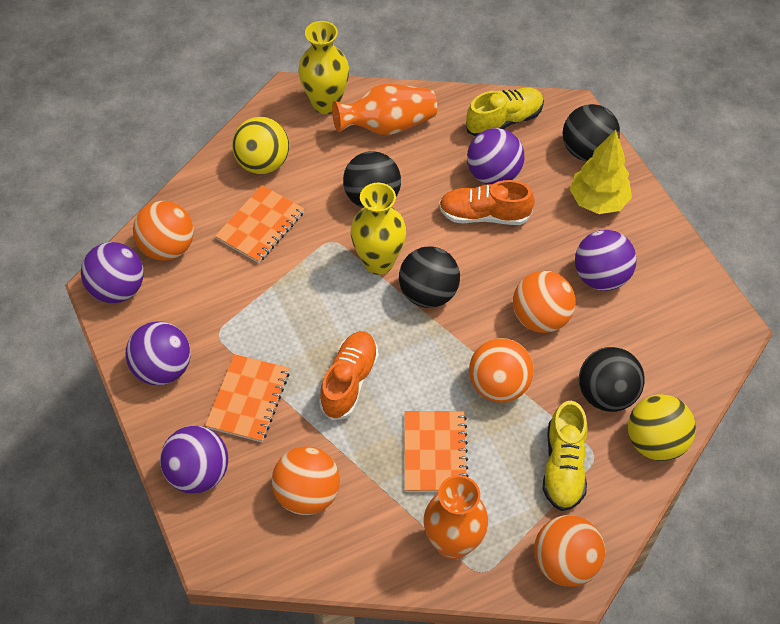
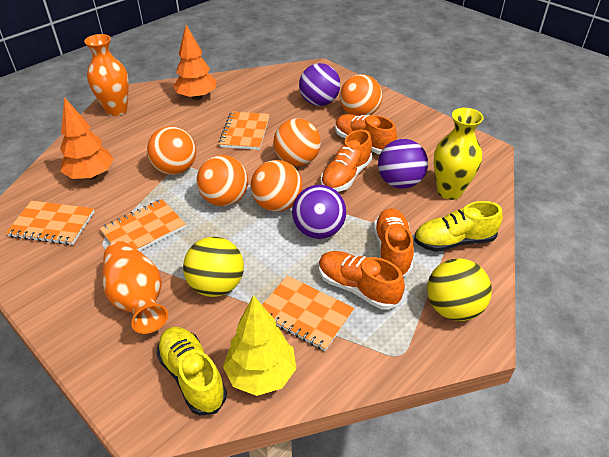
black ball: 4 -> 0
orange notebook: 3 -> 4
orange shoe: 2 -> 4
orange tree: 0 -> 2
purple ball: 5 -> 3
yellow vase: 2 -> 1

